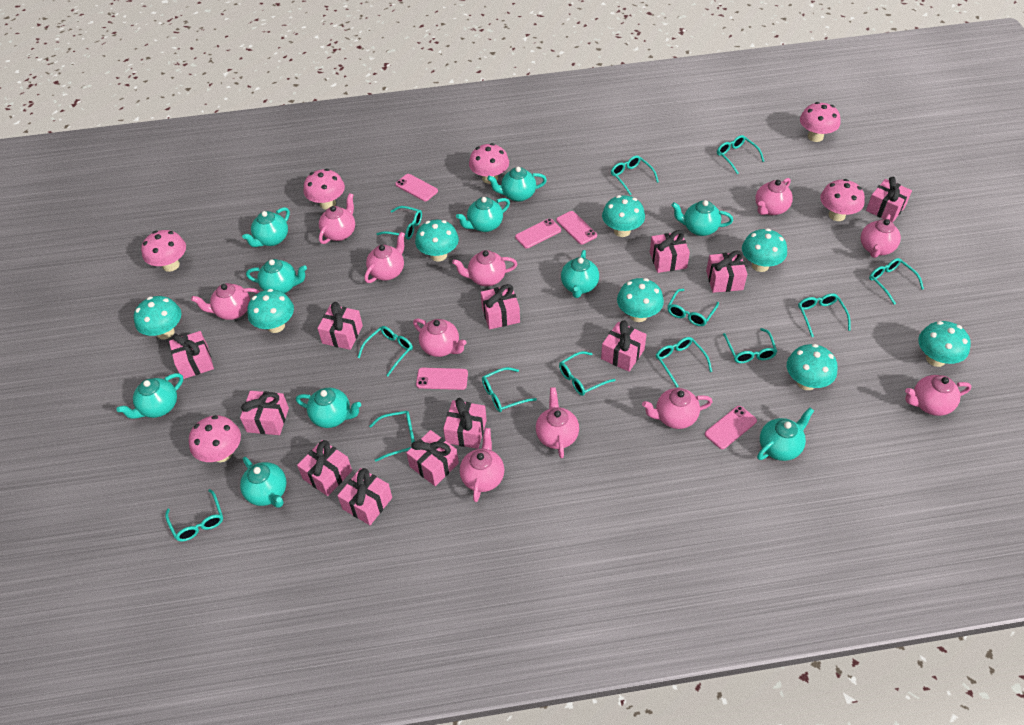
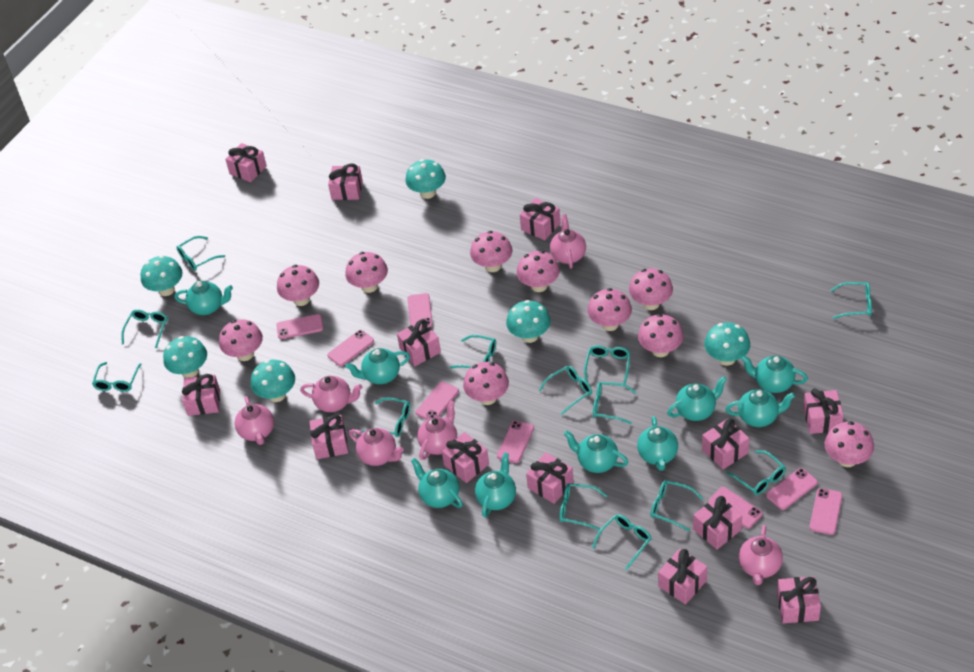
pink gift: 12 -> 13
pink mushroom: 6 -> 10
pink phone: 5 -> 8
pink teapot: 11 -> 6
turquoise mushroom: 8 -> 6
turquoise teapot: 10 -> 9

